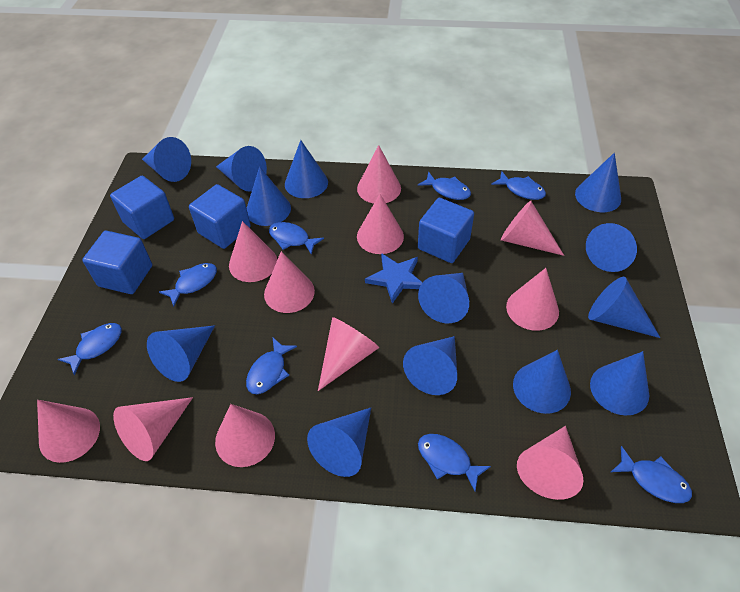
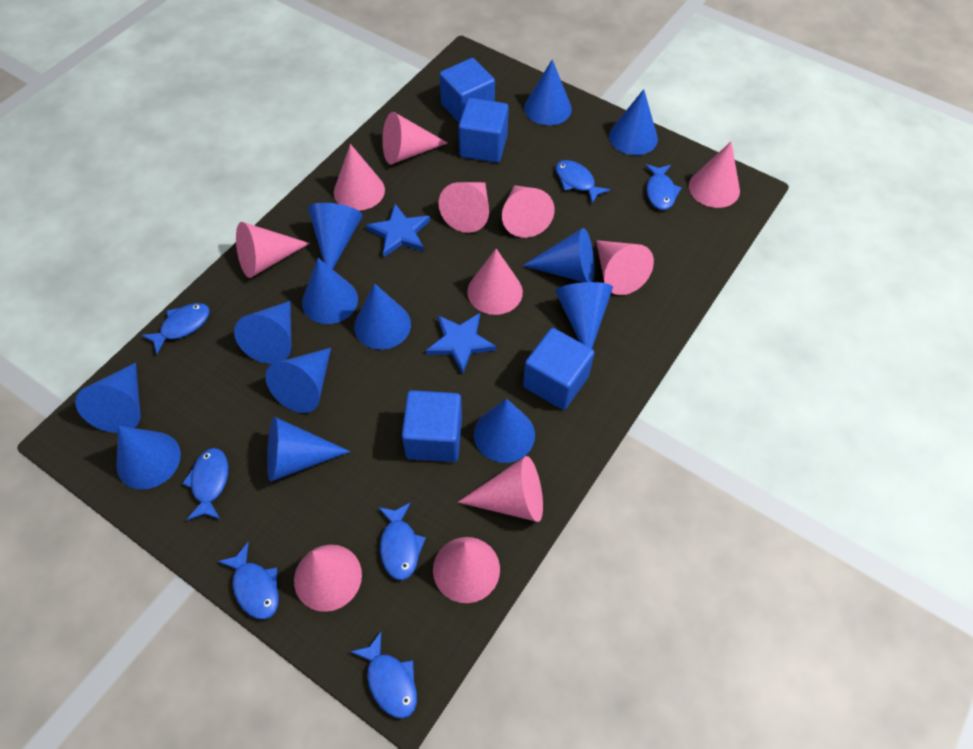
blue fish: 8 -> 7
blue star: 1 -> 2

